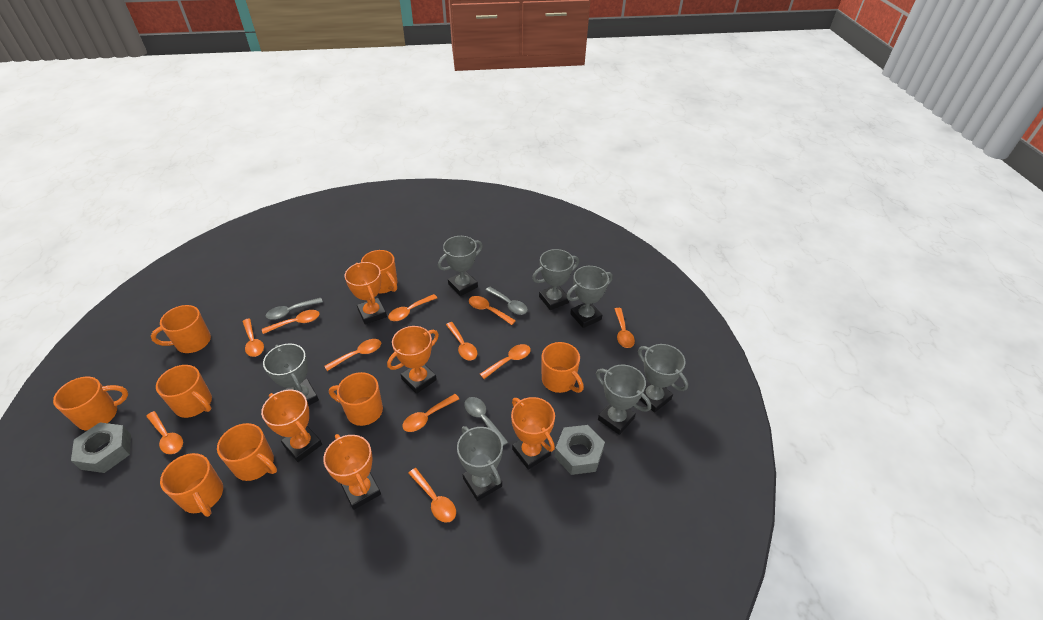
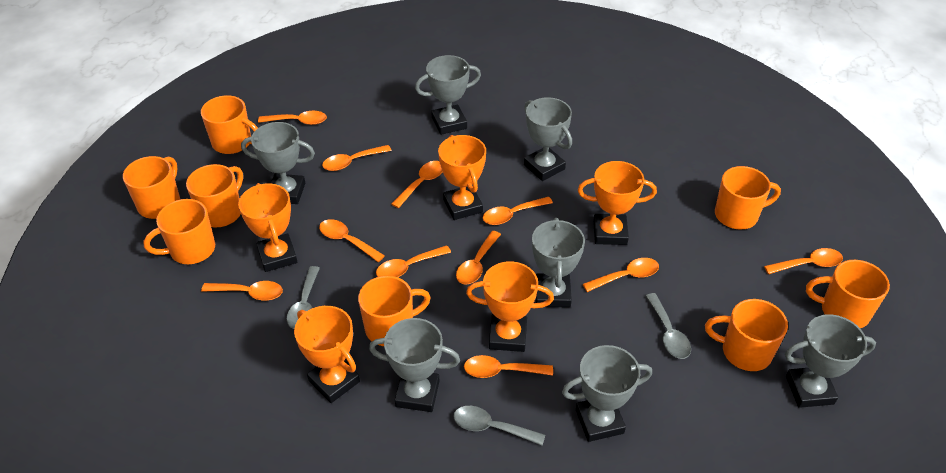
grey nut: 2 -> 0

